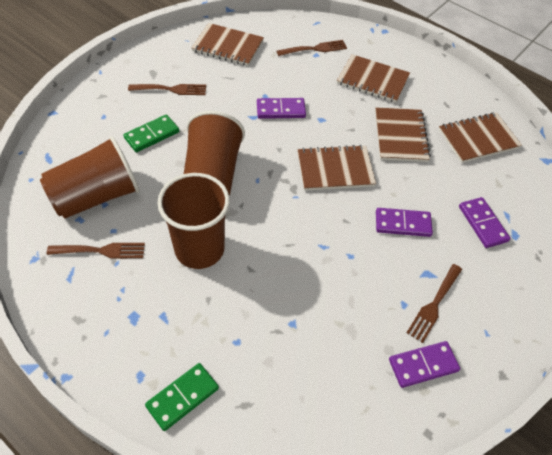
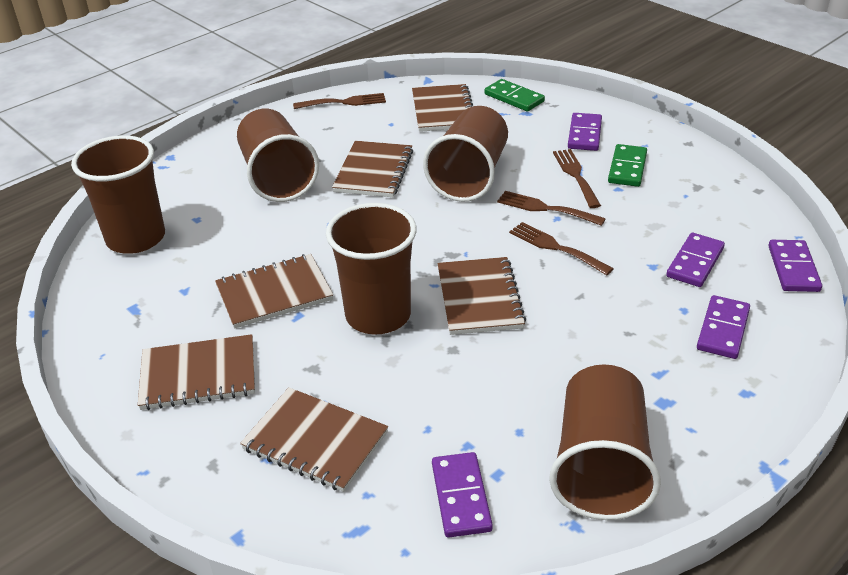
brown cup: 3 -> 5
brown notebook: 5 -> 6
purple domino: 4 -> 5

